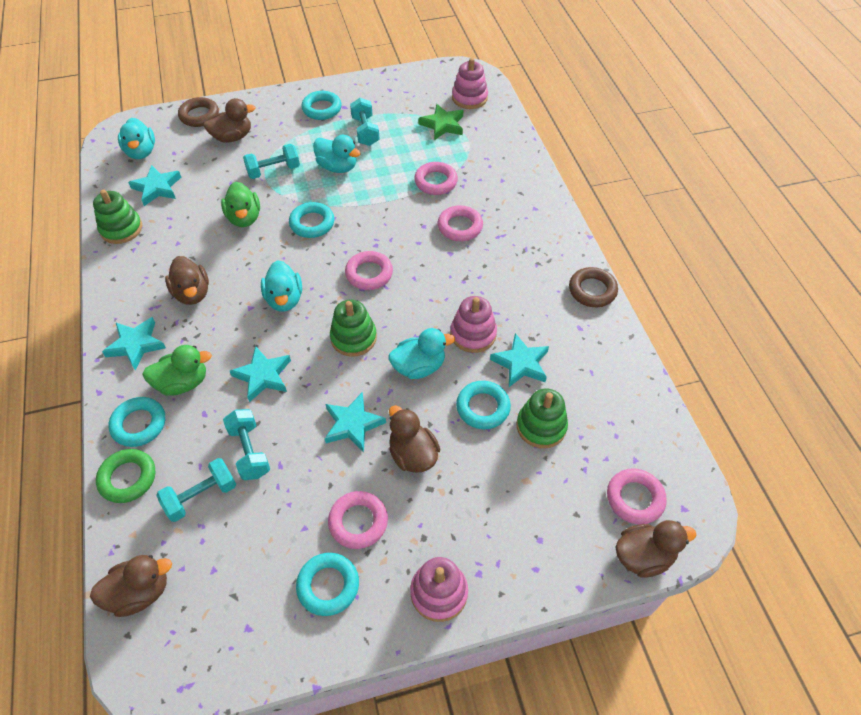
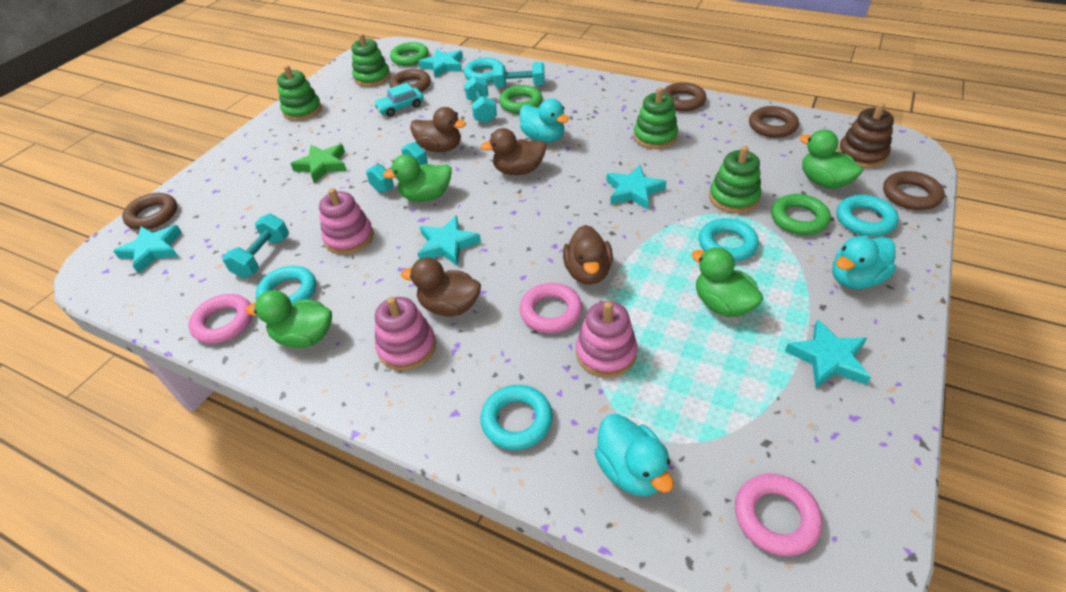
brown duck: 5 -> 4
brown ring: 2 -> 5
brown stacking toy: 0 -> 1
green duck: 2 -> 4
green ring: 1 -> 3
green stacking toy: 3 -> 4
pink ring: 5 -> 3
turquoise car: 0 -> 1
turquoise duck: 4 -> 3

